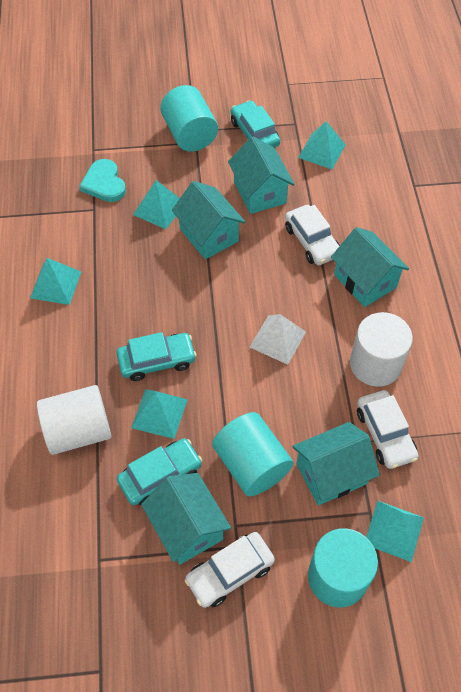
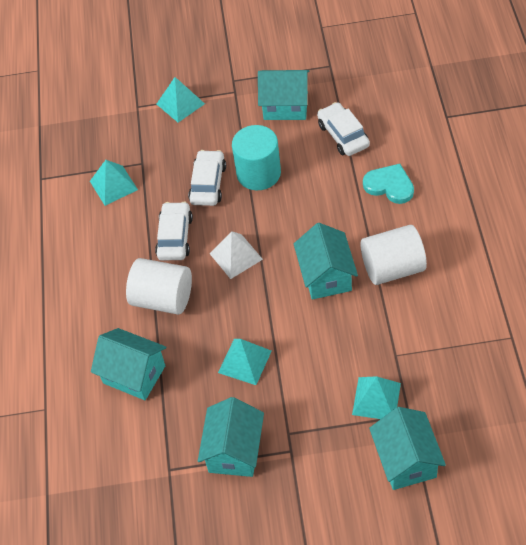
turquoise car: 3 -> 0
turquoise cylinder: 3 -> 1
turquoise pyramid: 5 -> 4

